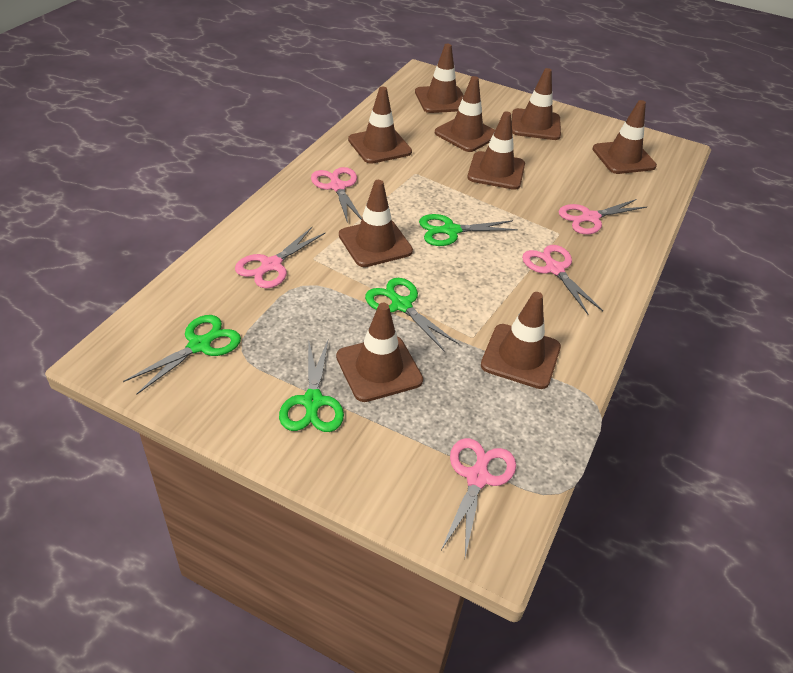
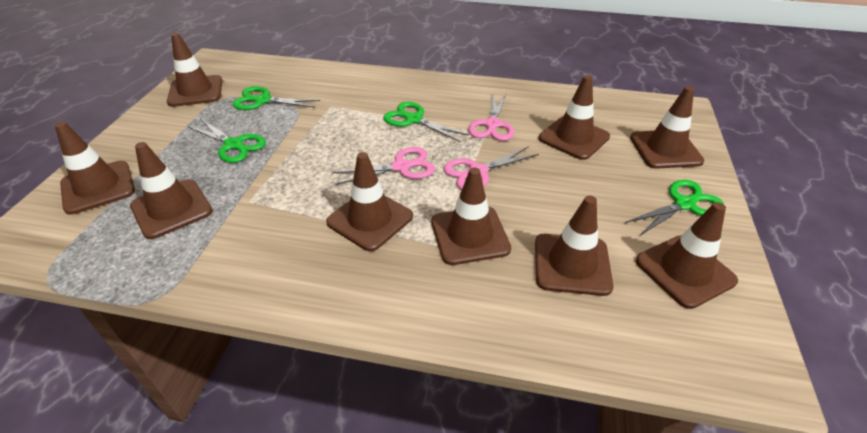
pink scissors: 5 -> 3

